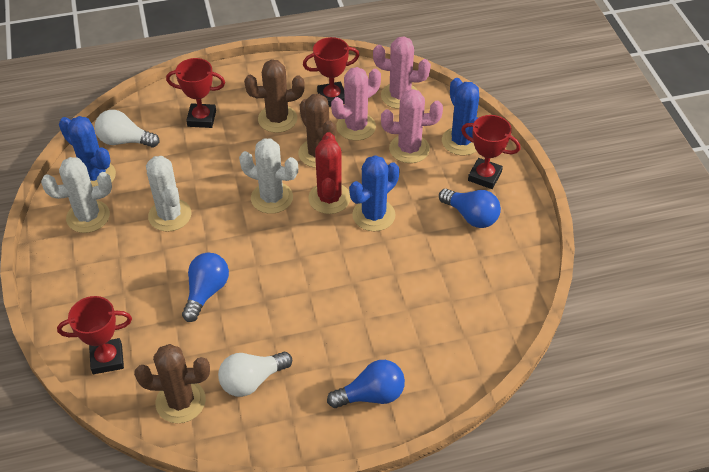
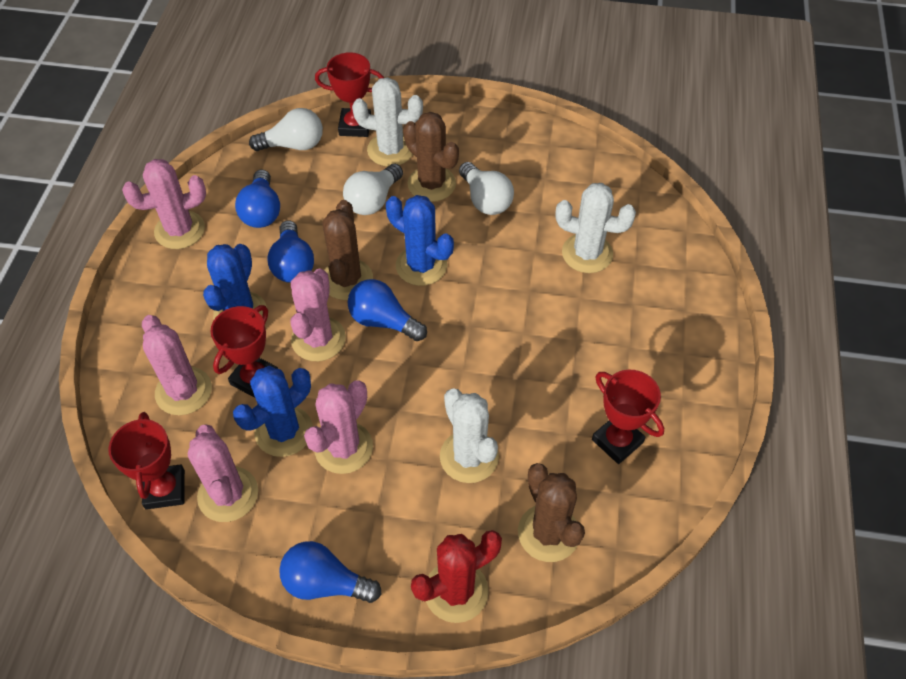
blue light bulb: 3 -> 4
pink cactus: 3 -> 5
white light bulb: 2 -> 3

